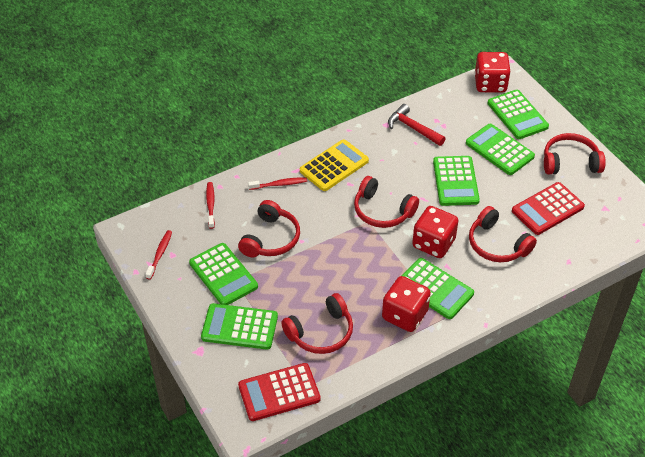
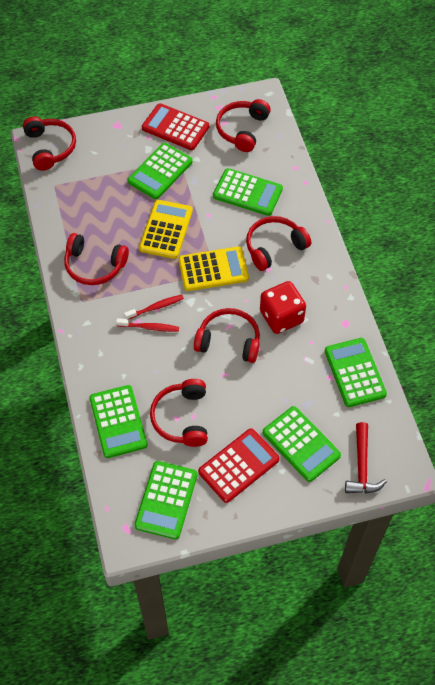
red dice: 3 -> 1
red headphones: 5 -> 6
red toothbrush: 3 -> 2
yellow calculator: 1 -> 2

